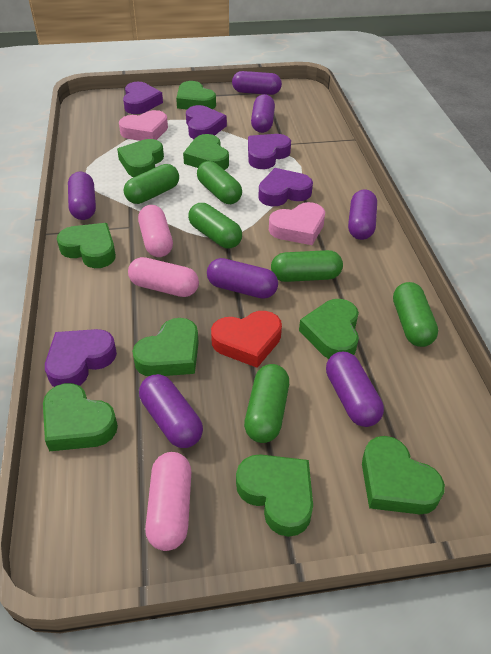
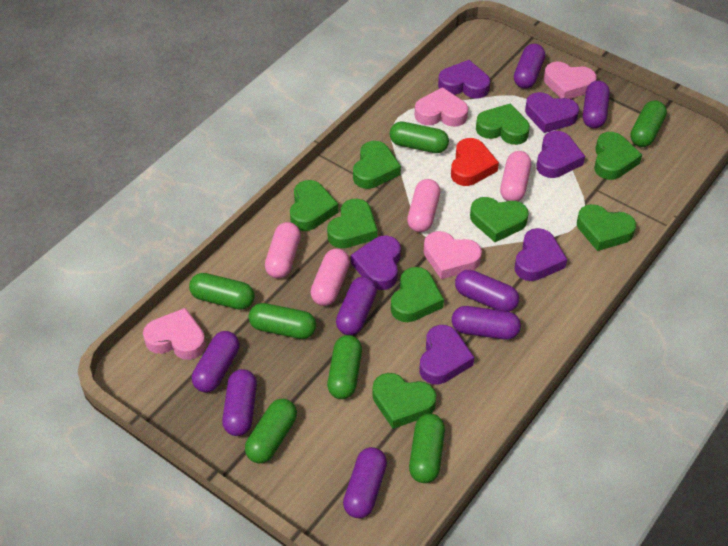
green capsule: 6 -> 7
pink capsule: 3 -> 4
pink heart: 2 -> 4
purple capsule: 7 -> 8
purple heart: 5 -> 6

